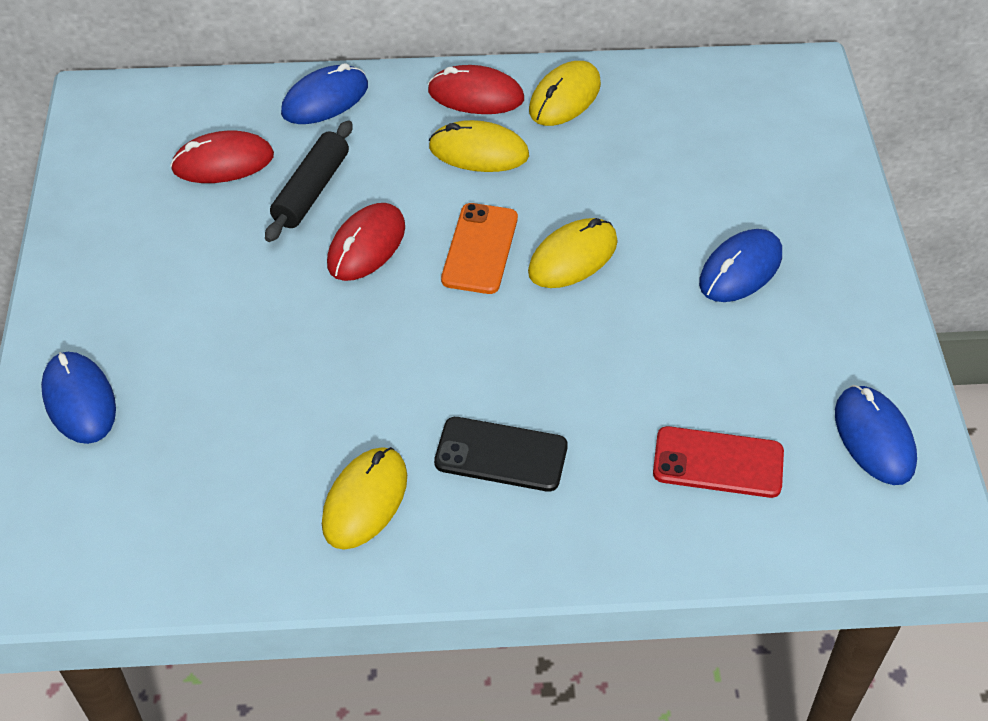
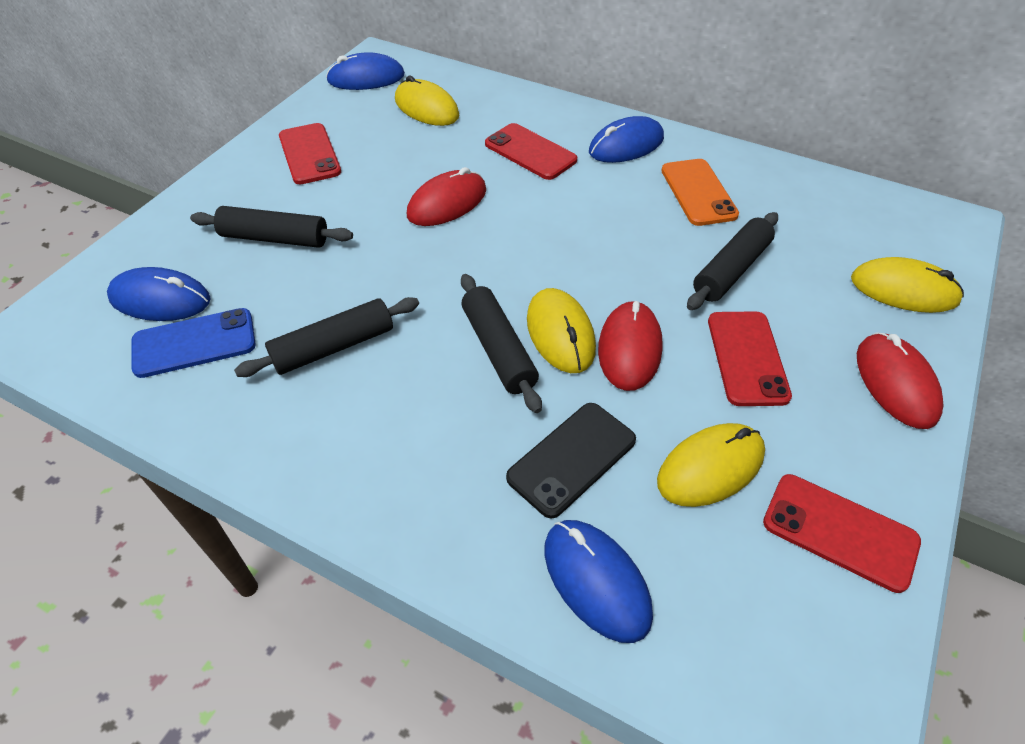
black rolling pin: 1 -> 4
blue phone: 0 -> 1
red phone: 1 -> 4

